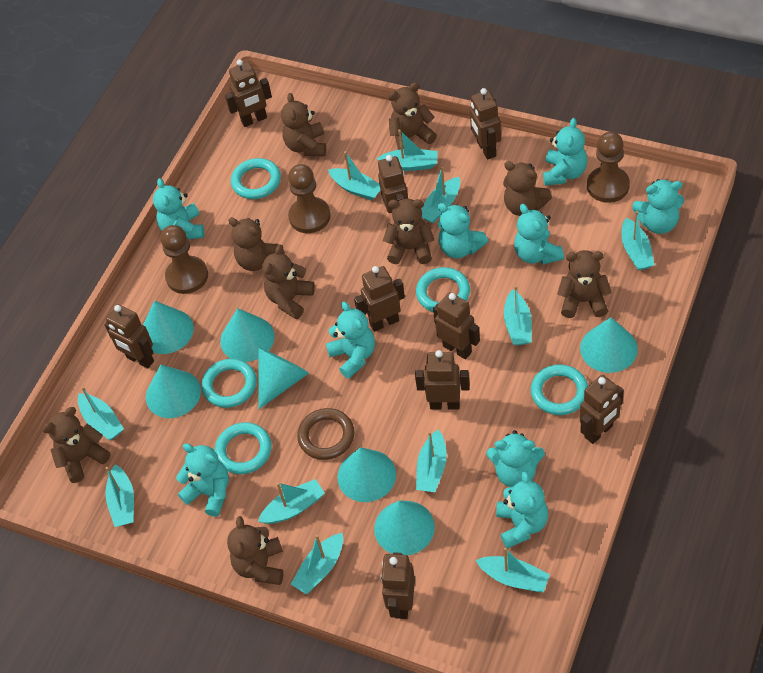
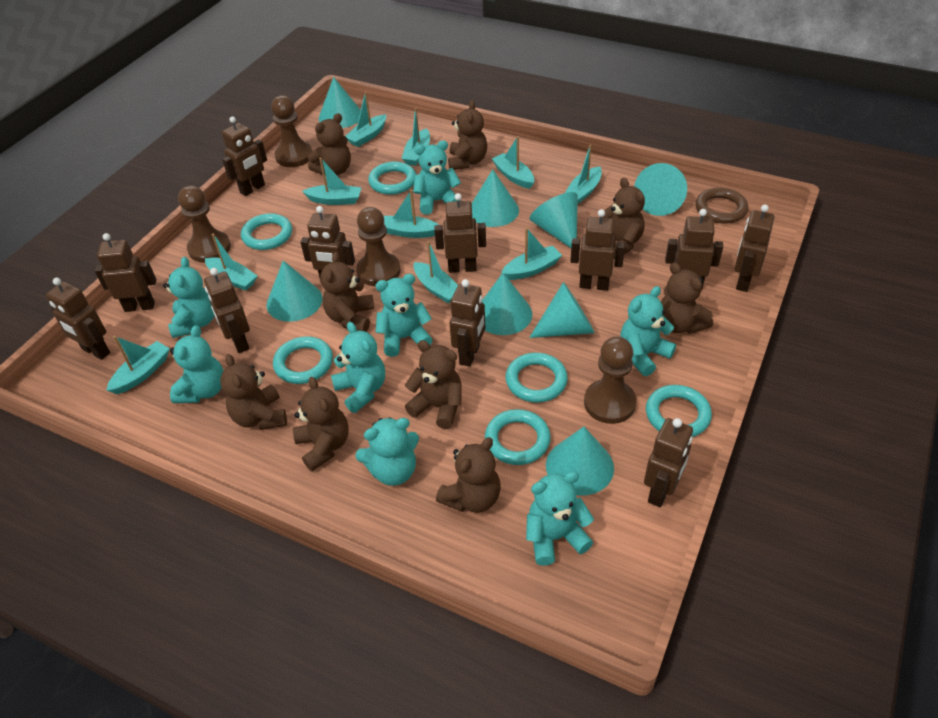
brown pawn: 3 -> 4
brown robot: 9 -> 11
turquoise boat: 11 -> 10
turquoise cone: 7 -> 8
turquoise ring: 5 -> 6
turquoise teddy bear: 9 -> 8

